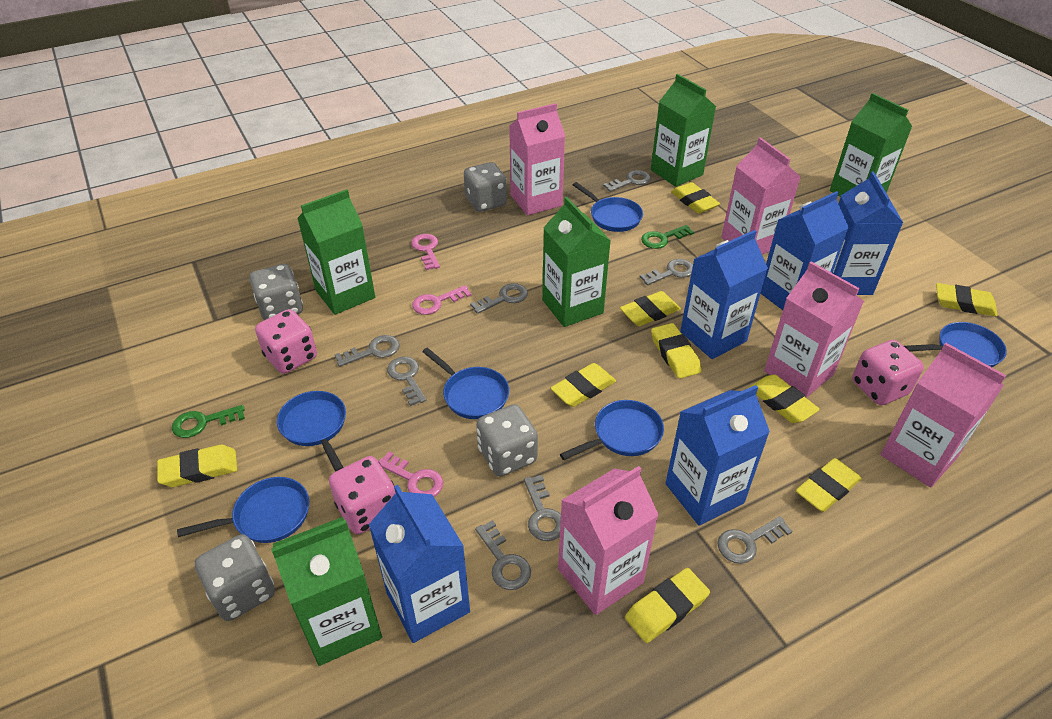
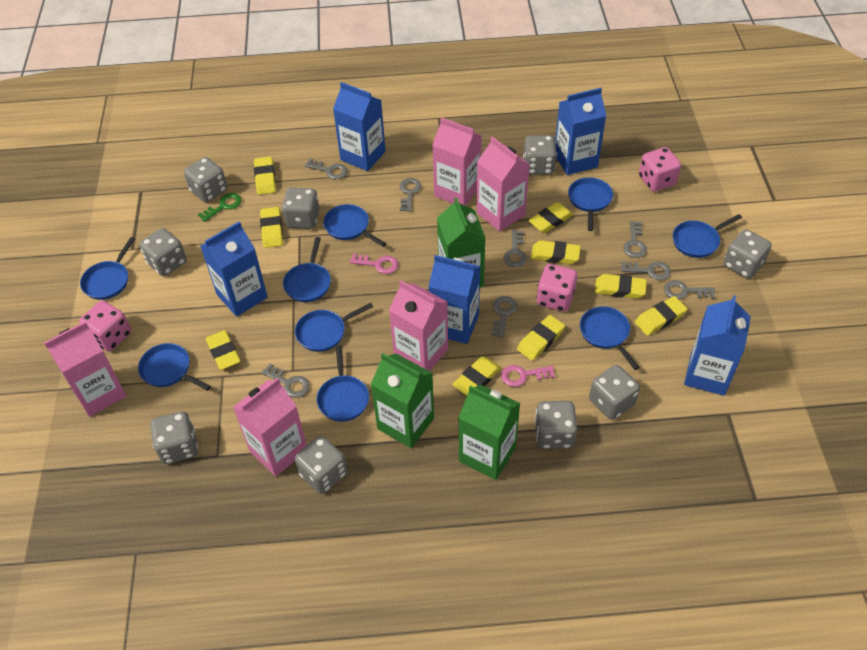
blue pan: 6 -> 9
green carton: 5 -> 3
green key: 2 -> 1
grey dice: 4 -> 9
pink key: 3 -> 2

